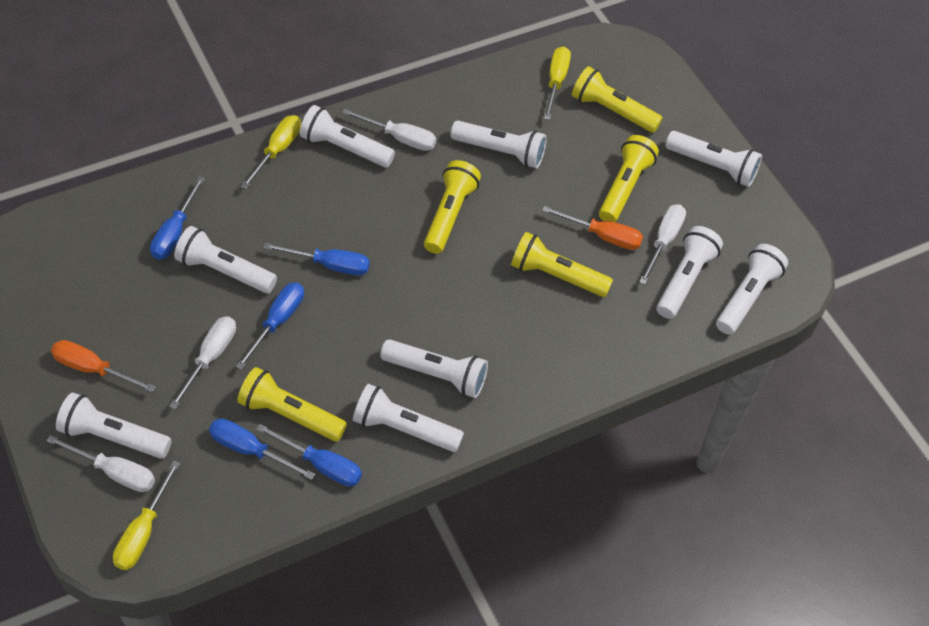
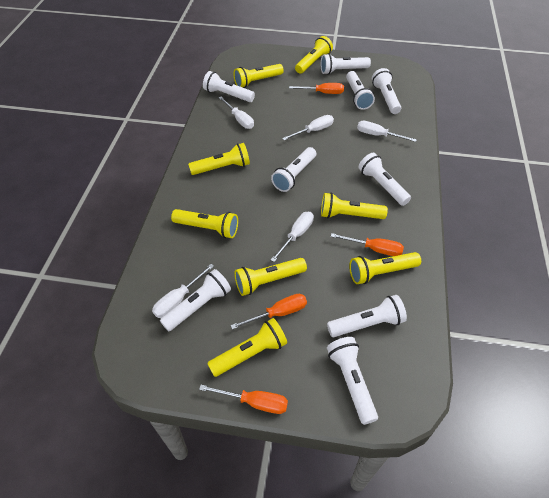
blue screwdriver: 5 -> 0
orange screwdriver: 2 -> 4
white screwdriver: 4 -> 5
yellow flashlight: 5 -> 8
yellow screwdriver: 3 -> 0

